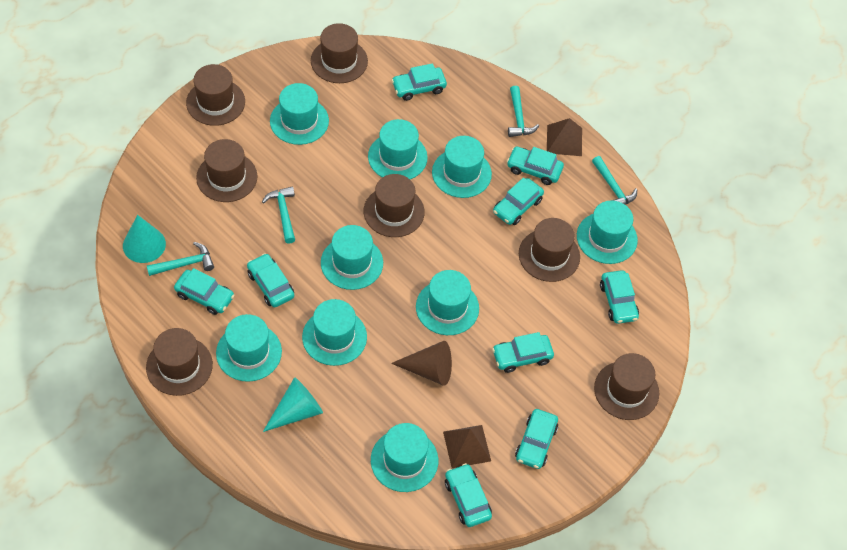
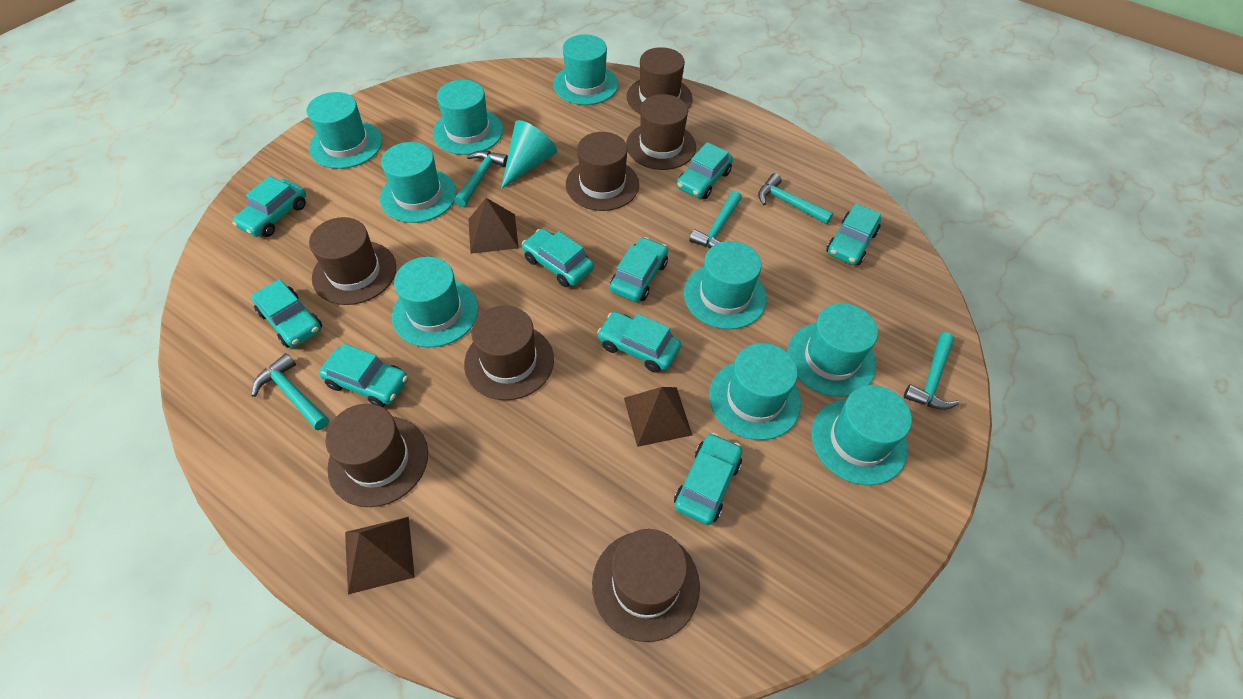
brown cone: 1 -> 0
brown pyramid: 2 -> 3
turquoise cone: 2 -> 1
turquoise hammer: 4 -> 5

